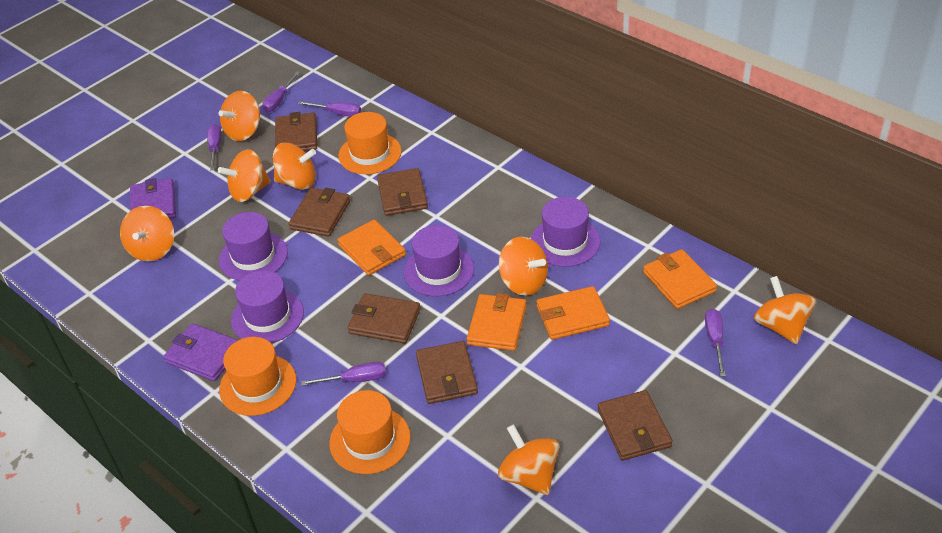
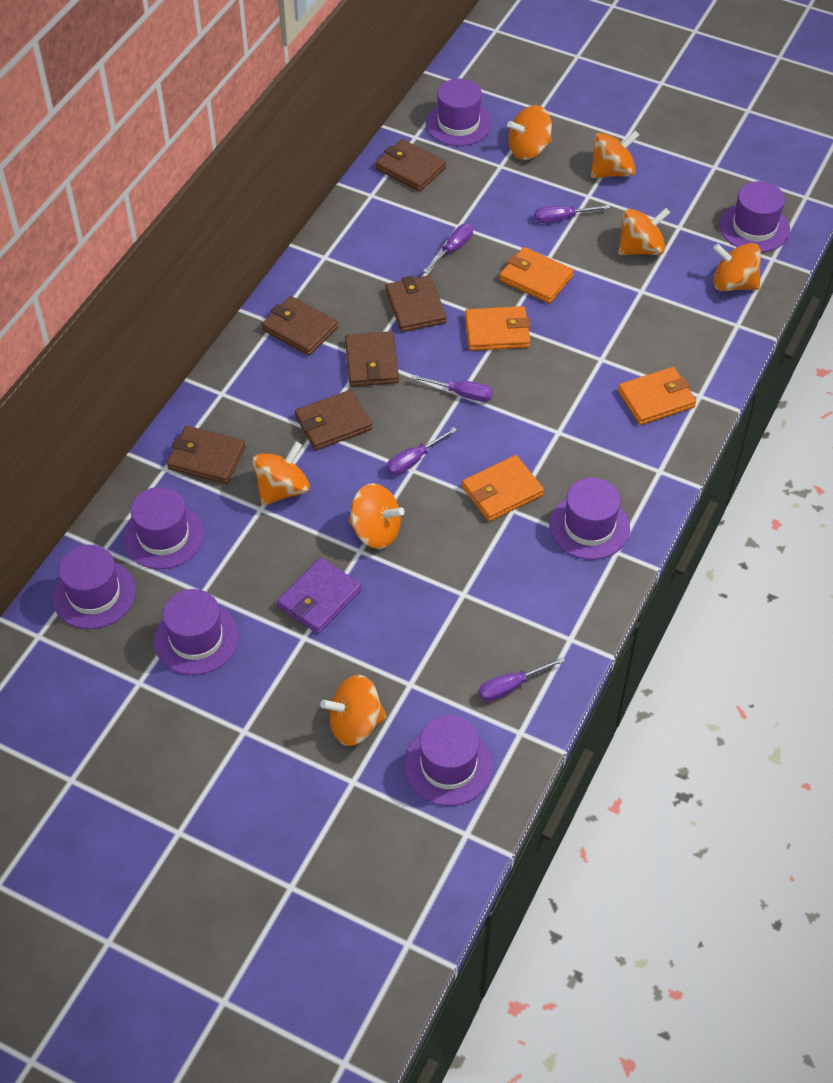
orange hat: 3 -> 0
purple hat: 4 -> 7
purple wallet: 2 -> 1

